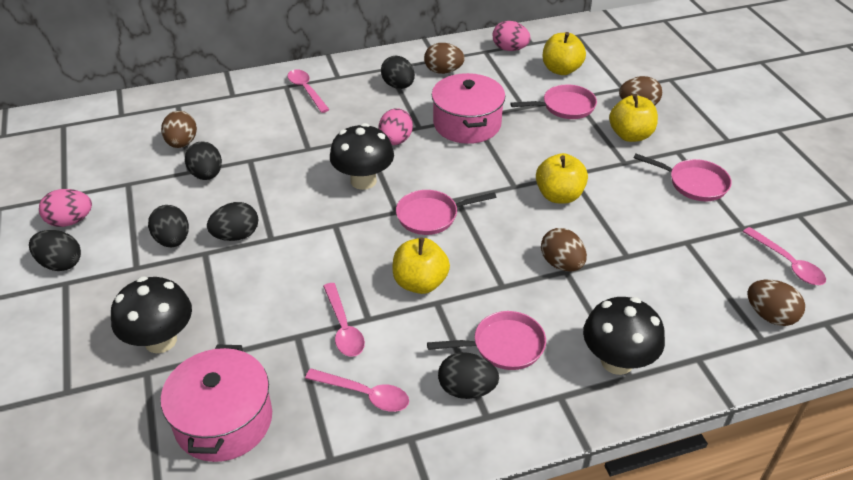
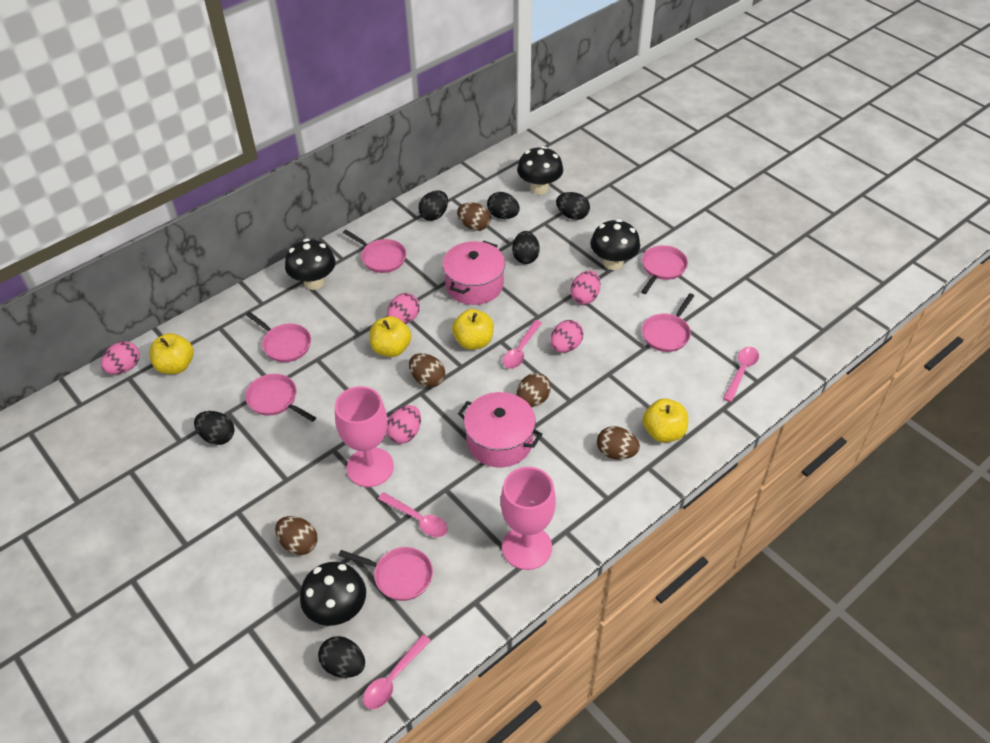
black mushroom: 3 -> 4
pink egg: 3 -> 5
pink goblet: 0 -> 2
pink pan: 4 -> 6

